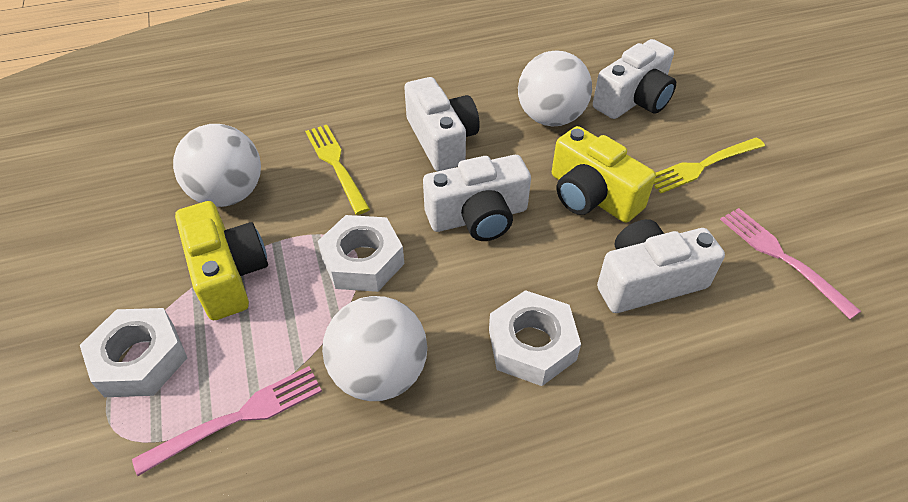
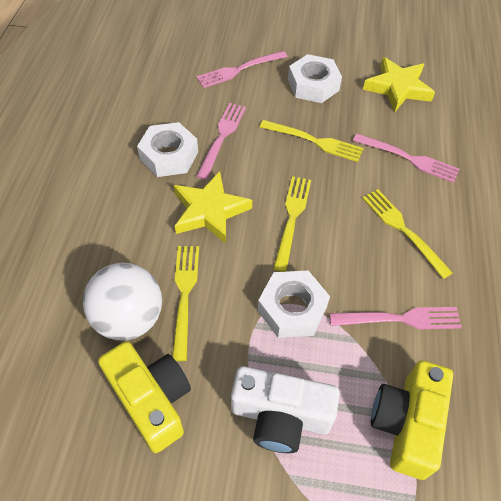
pink fork: 2 -> 4
white ball: 3 -> 1
white camera: 4 -> 1
yellow fork: 2 -> 4
yellow star: 0 -> 2

